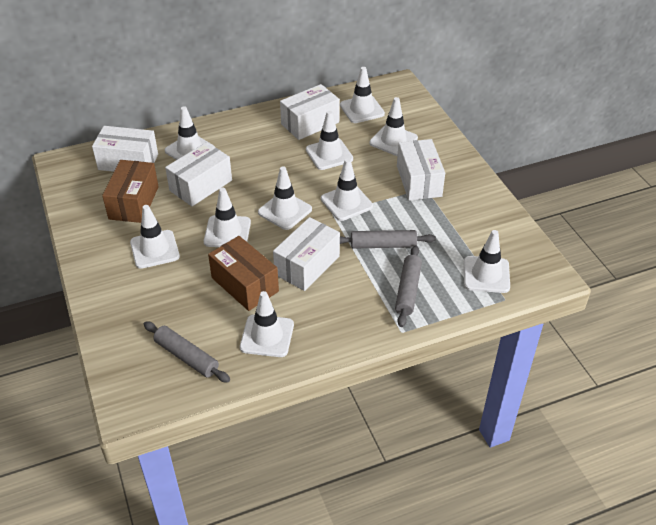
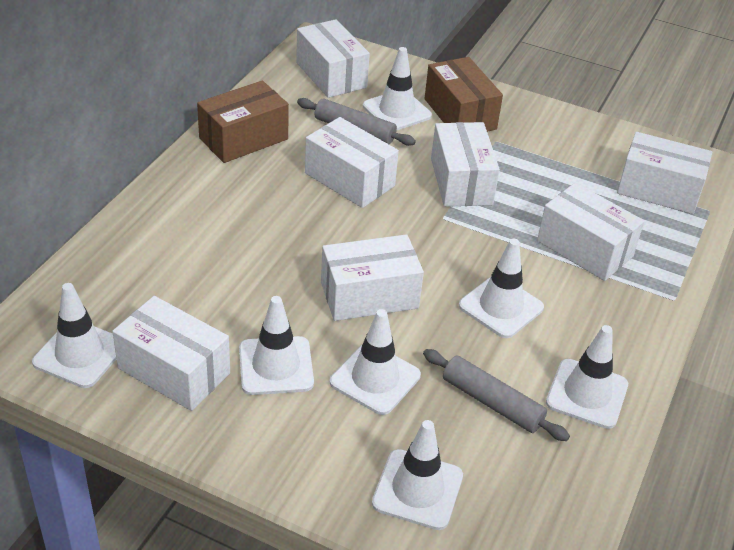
grey rolling pin: 3 -> 2
white box: 5 -> 7
white traffic cone: 10 -> 7

